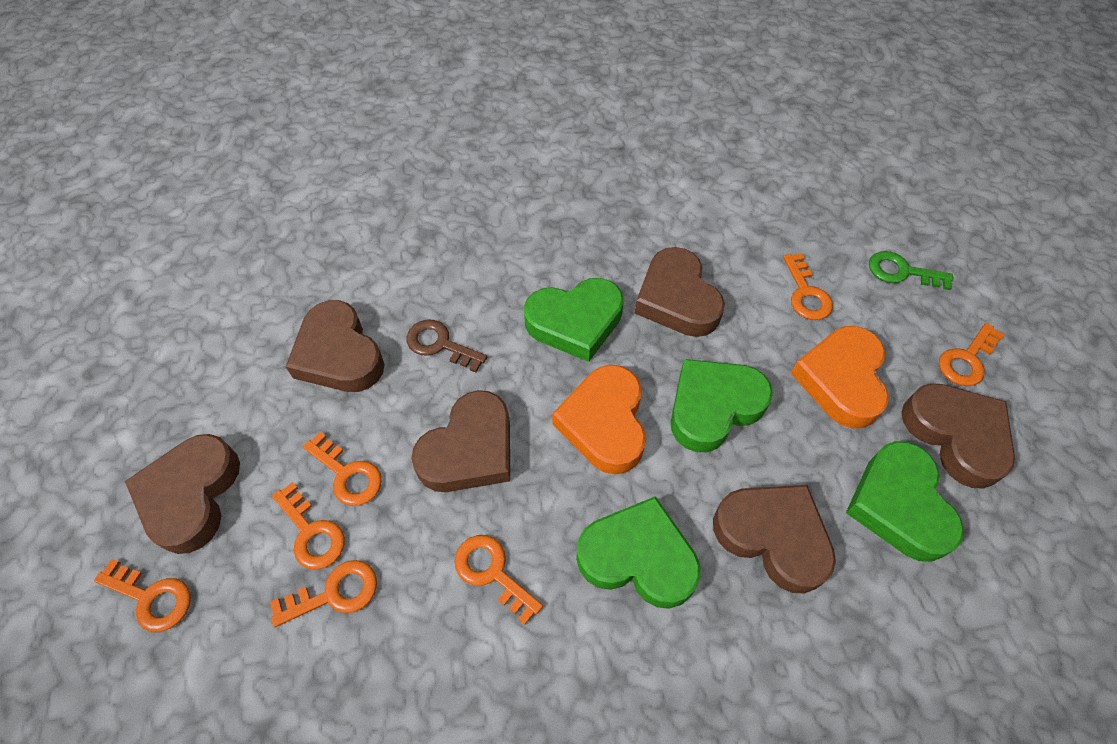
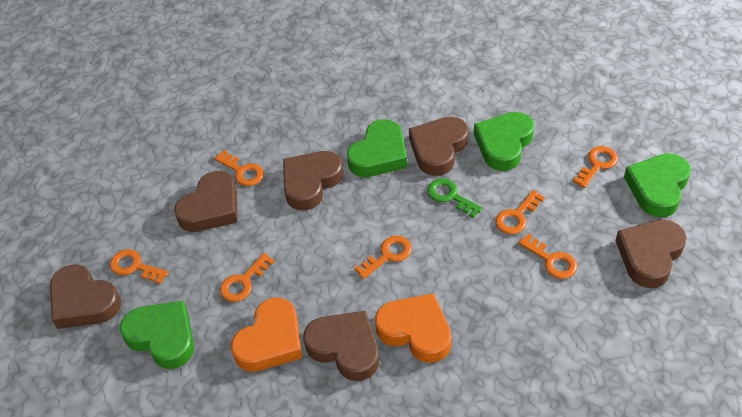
brown key: 1 -> 0

